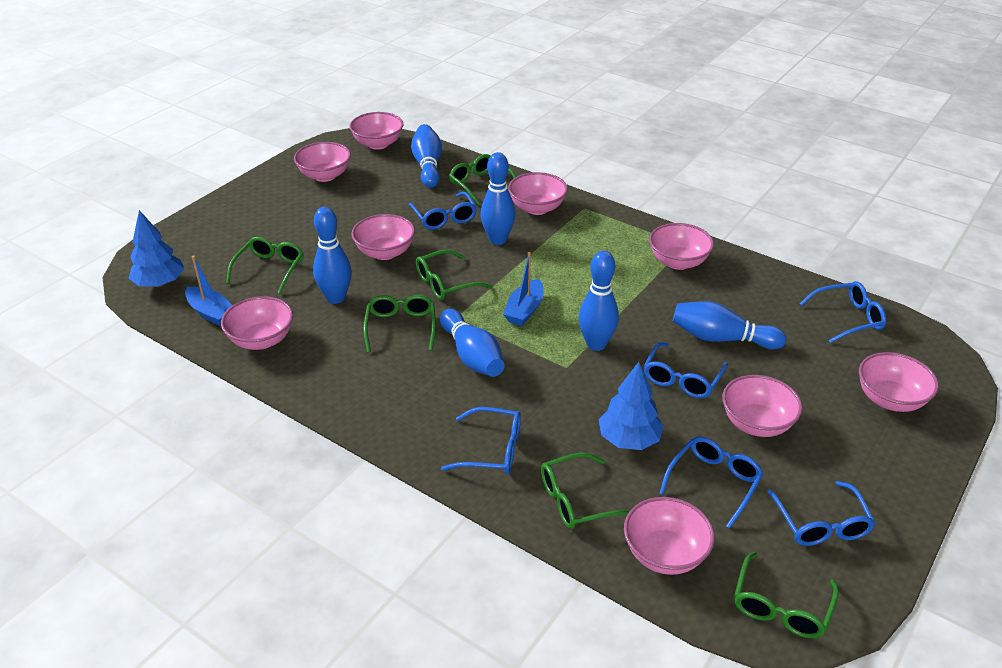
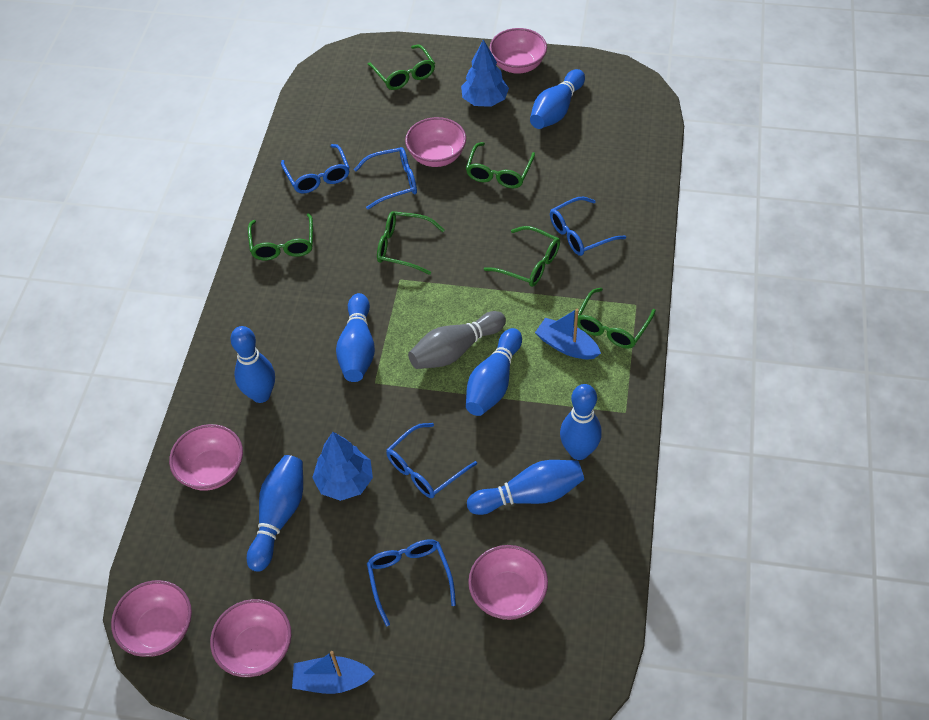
blue bowling pin: 6 -> 7
blue glasses: 6 -> 5
grey bowling pin: 0 -> 1
pink bowl: 9 -> 6

